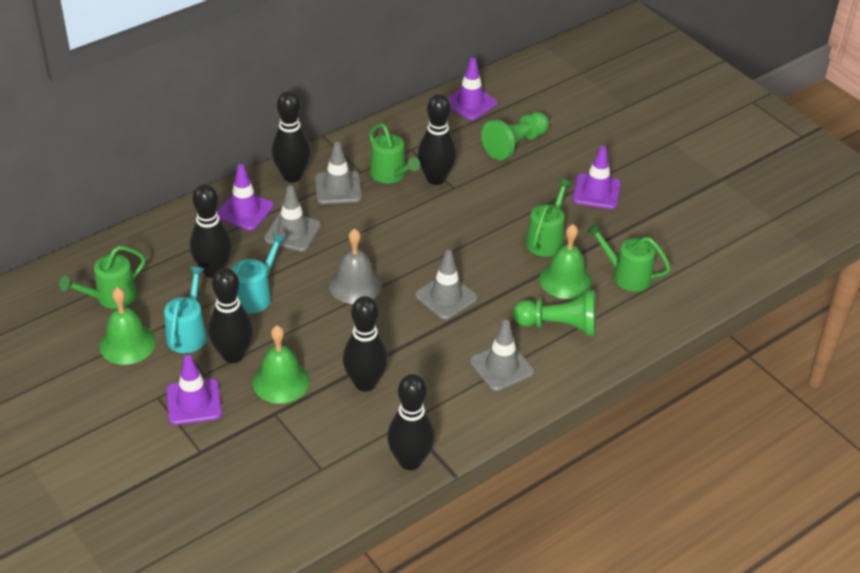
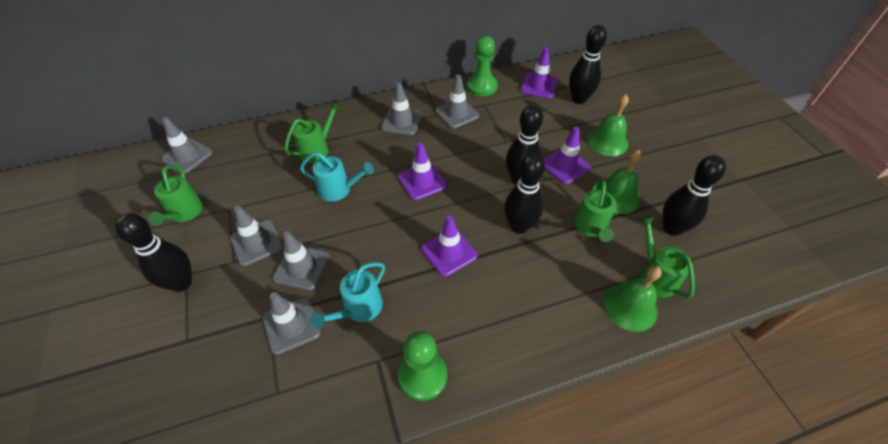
black bowling pin: 6 -> 5
grey bell: 1 -> 0
grey traffic cone: 4 -> 6

